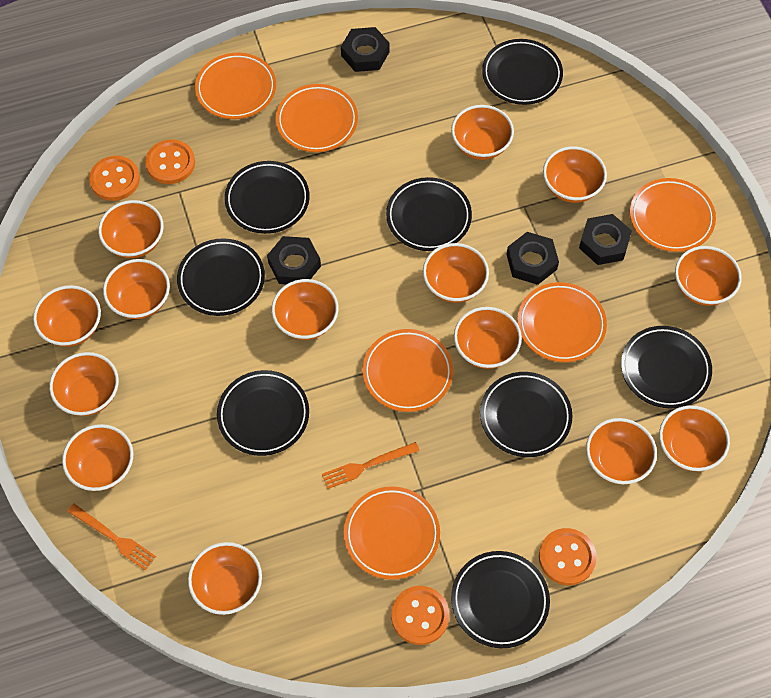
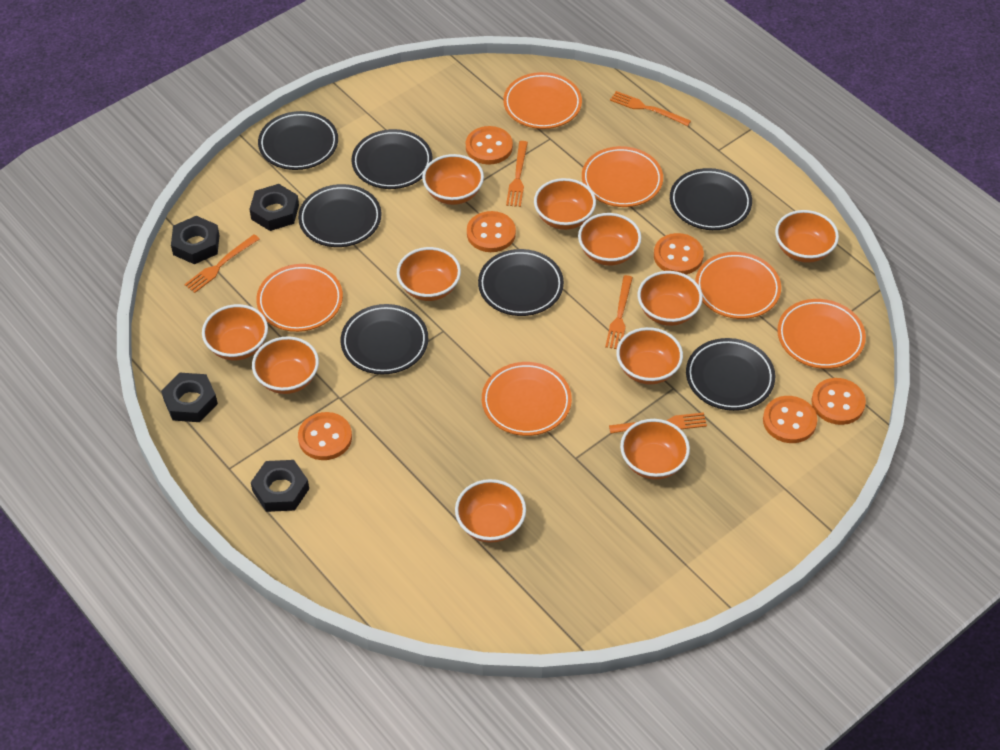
black plate: 8 -> 7
orange bowl: 14 -> 11
orange button: 4 -> 6
orange fork: 2 -> 5

